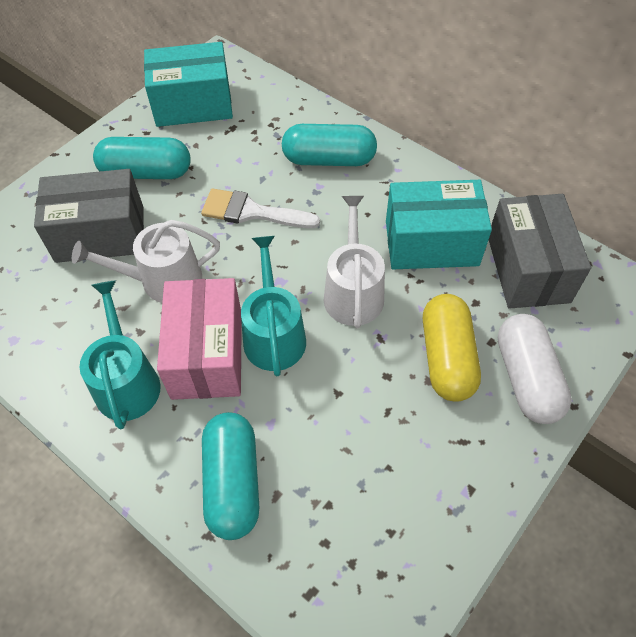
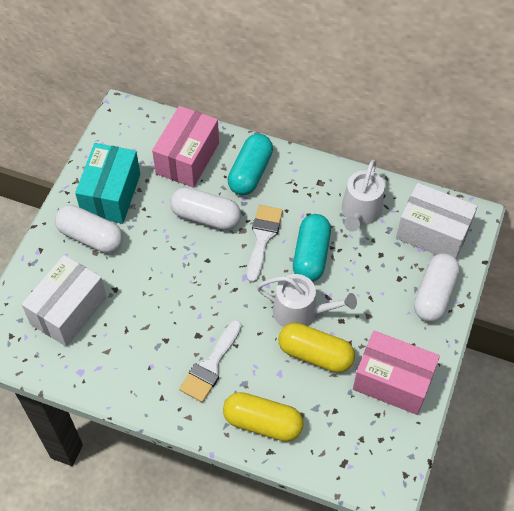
grey box: 2 -> 0
pink box: 1 -> 2
turquoise box: 2 -> 1
turquoise capsule: 3 -> 2
turquoise watering can: 2 -> 0
white box: 0 -> 2
white brush: 1 -> 2
white capsule: 1 -> 3
yellow capsule: 1 -> 2

